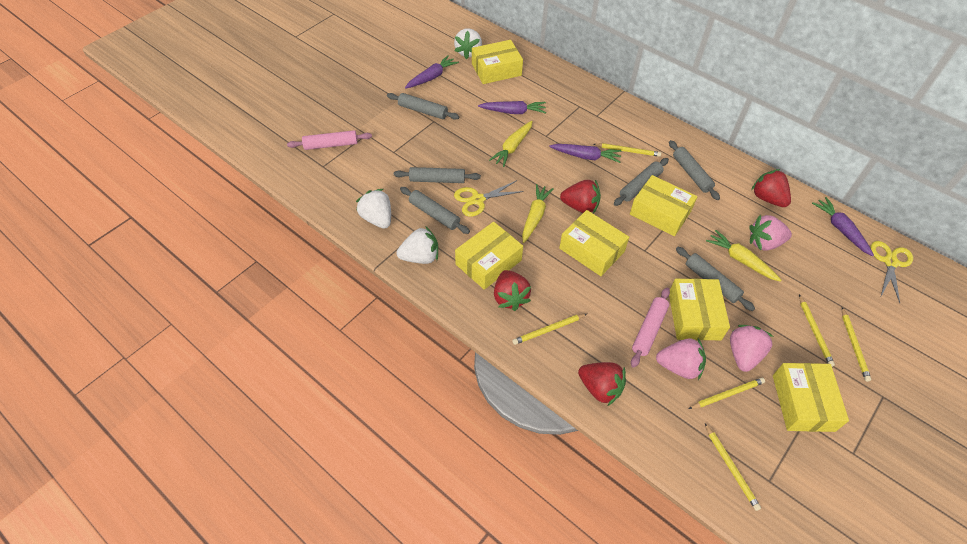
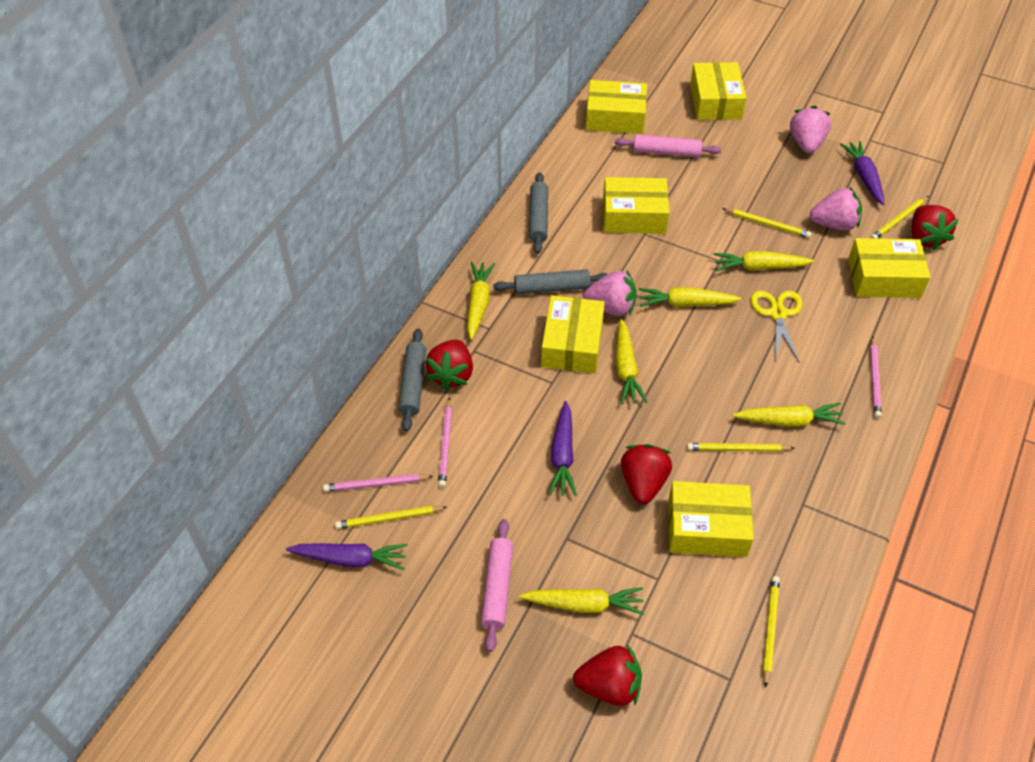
grey rolling pin: 6 -> 3
pink pencil: 0 -> 3
purple carrot: 4 -> 3
white strawberry: 3 -> 0
yellow carrot: 3 -> 6
yellow pencil: 6 -> 5
yellow scissors: 2 -> 1

